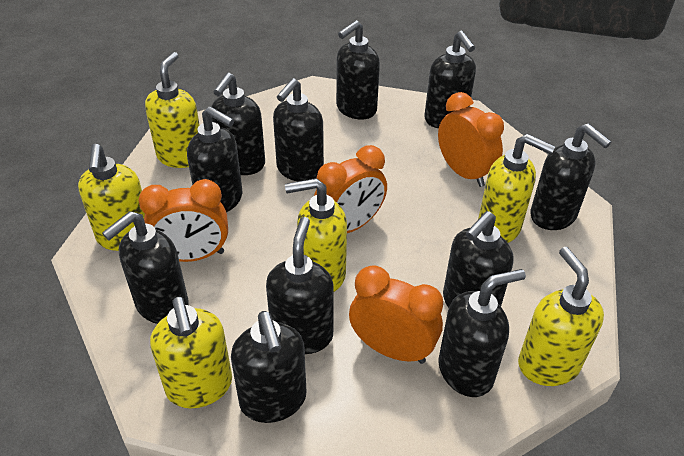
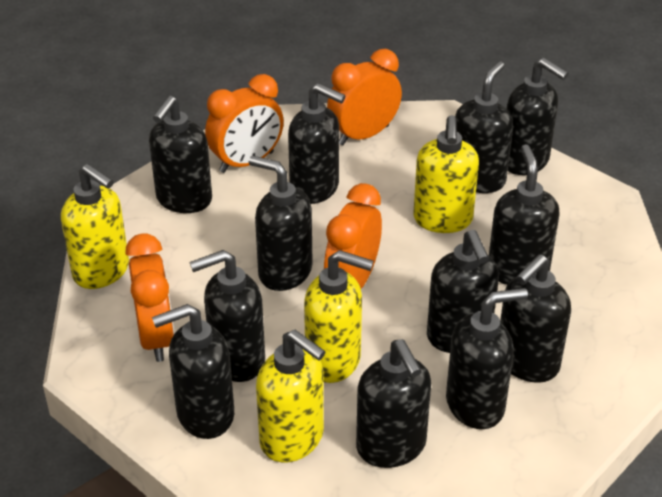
black soap dispenser: 11 -> 12
yellow soap dispenser: 6 -> 4

